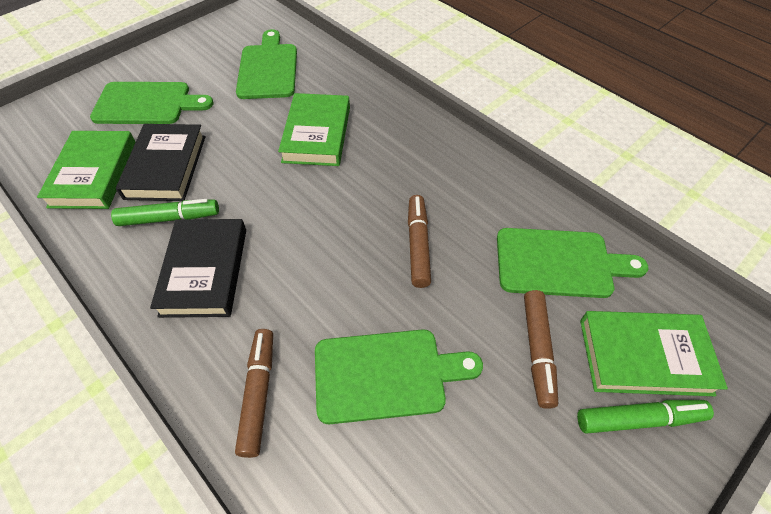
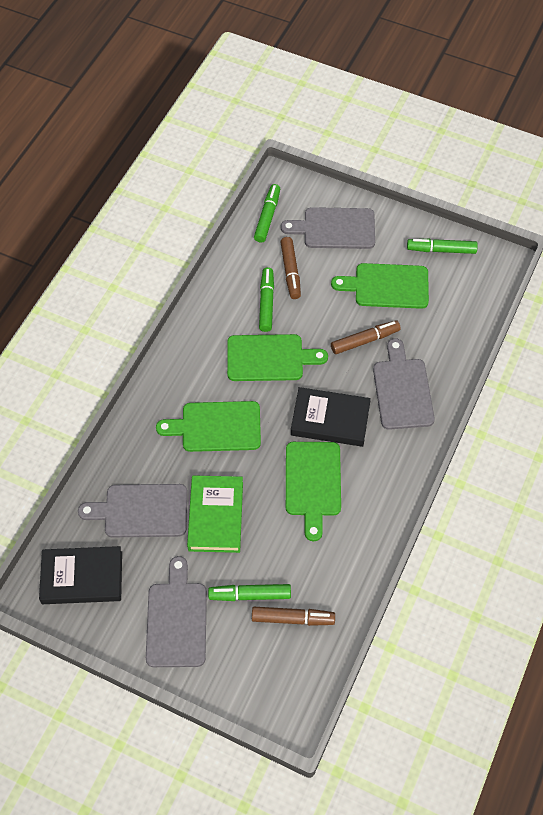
green book: 3 -> 1
green marker: 2 -> 4
grey cutting board: 0 -> 4

